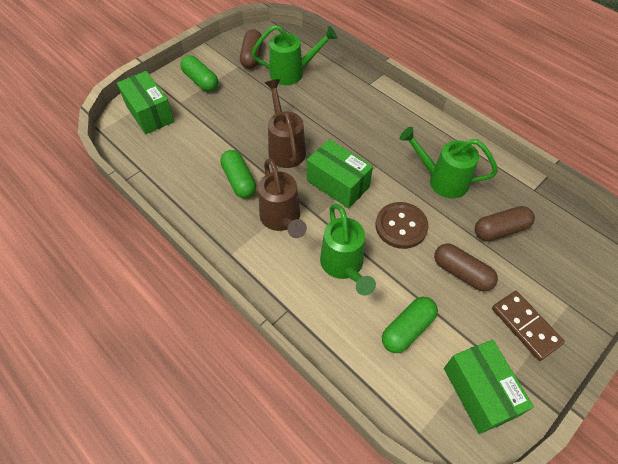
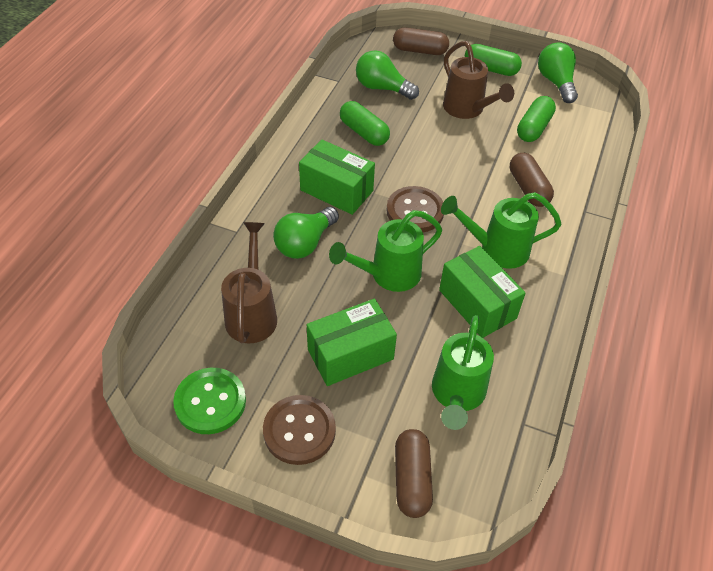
brown button: 1 -> 2
brown domino: 1 -> 0
green button: 0 -> 1
green light bulb: 0 -> 3

